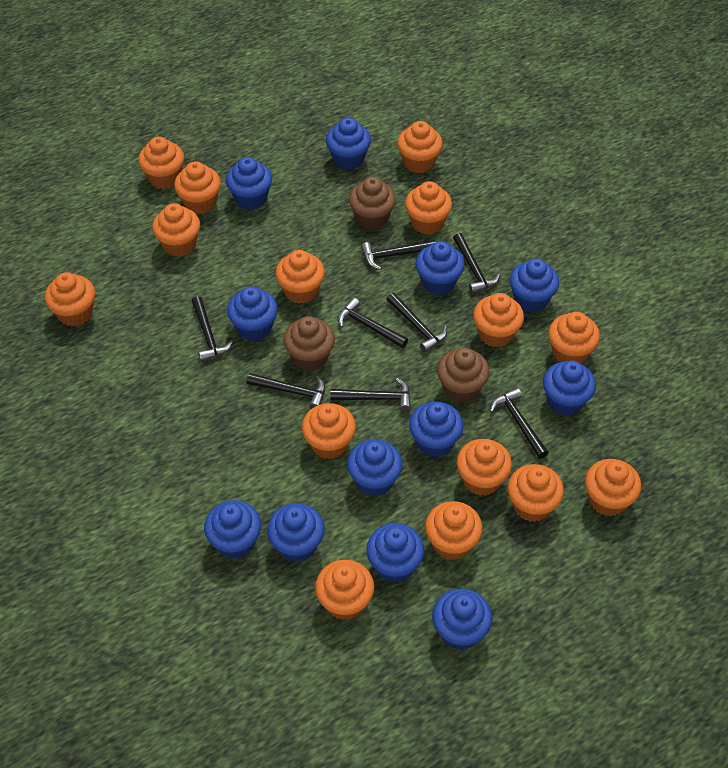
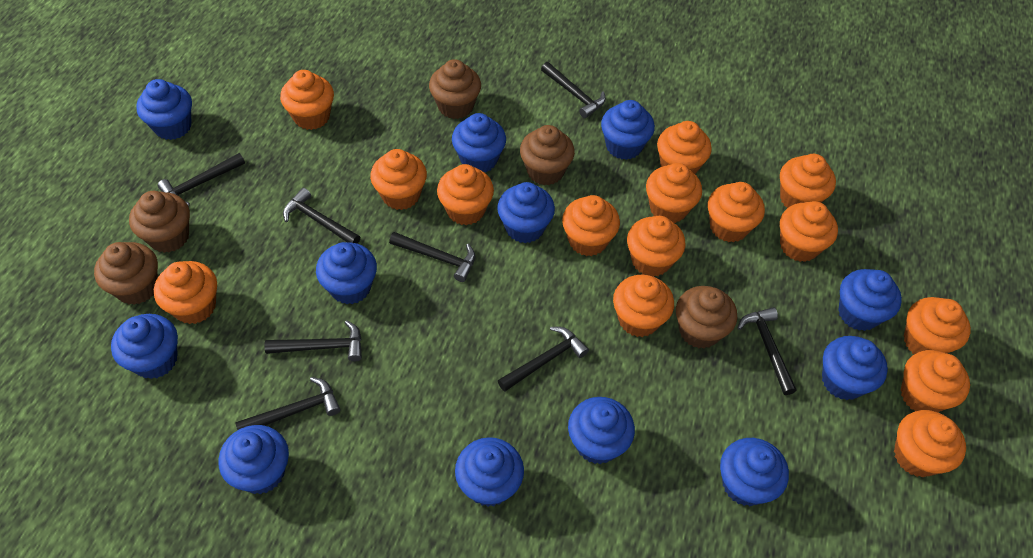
brown cupcake: 3 -> 5

